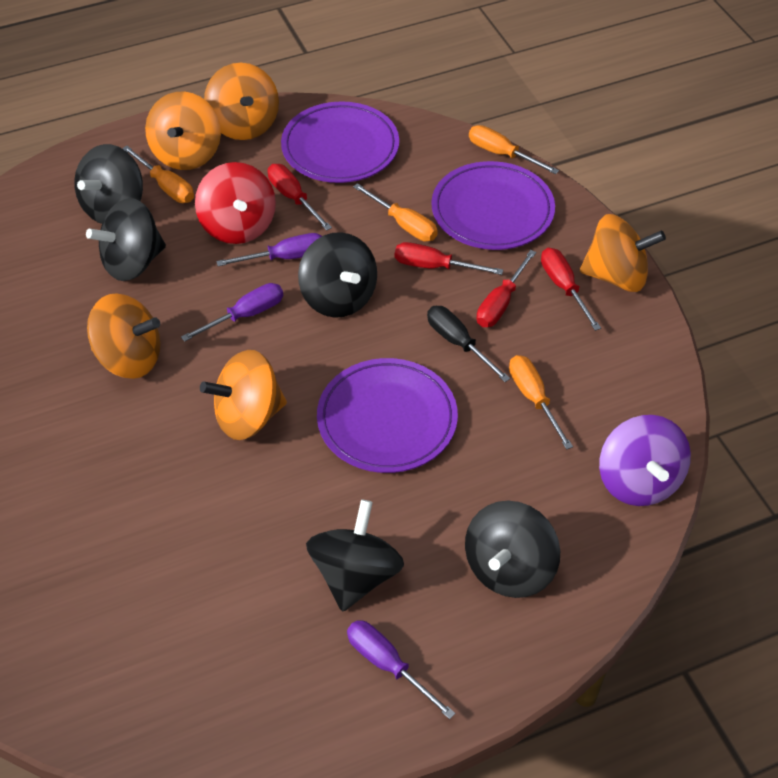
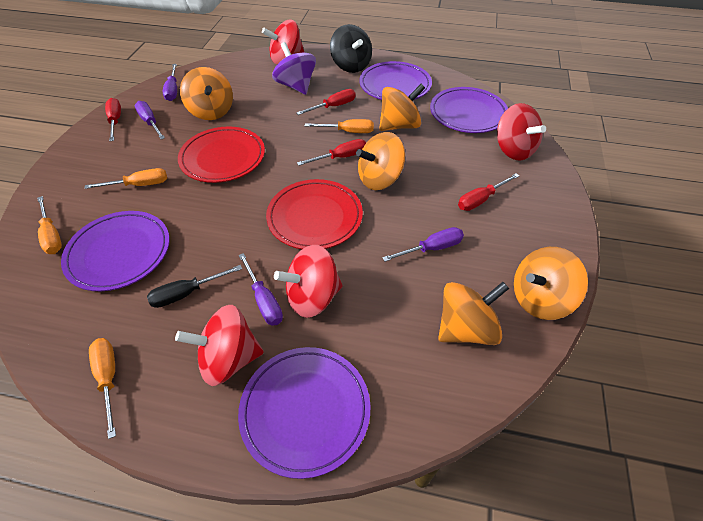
black spinning top: 5 -> 1
purple plate: 3 -> 4
purple screwdriver: 3 -> 4
red plate: 0 -> 2
red spinning top: 1 -> 4

